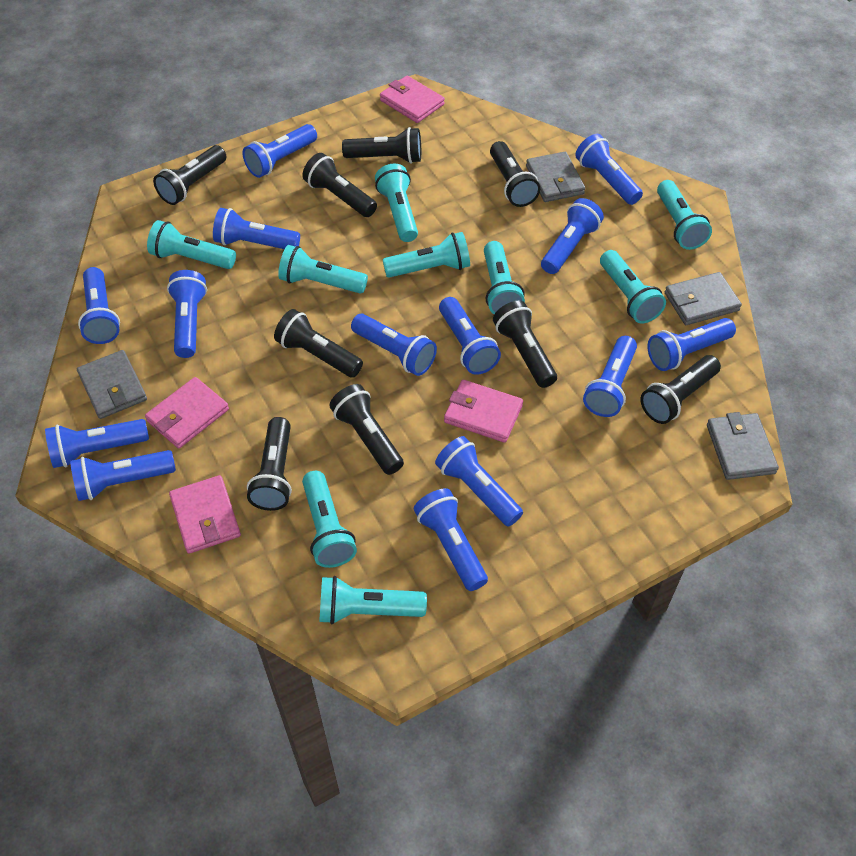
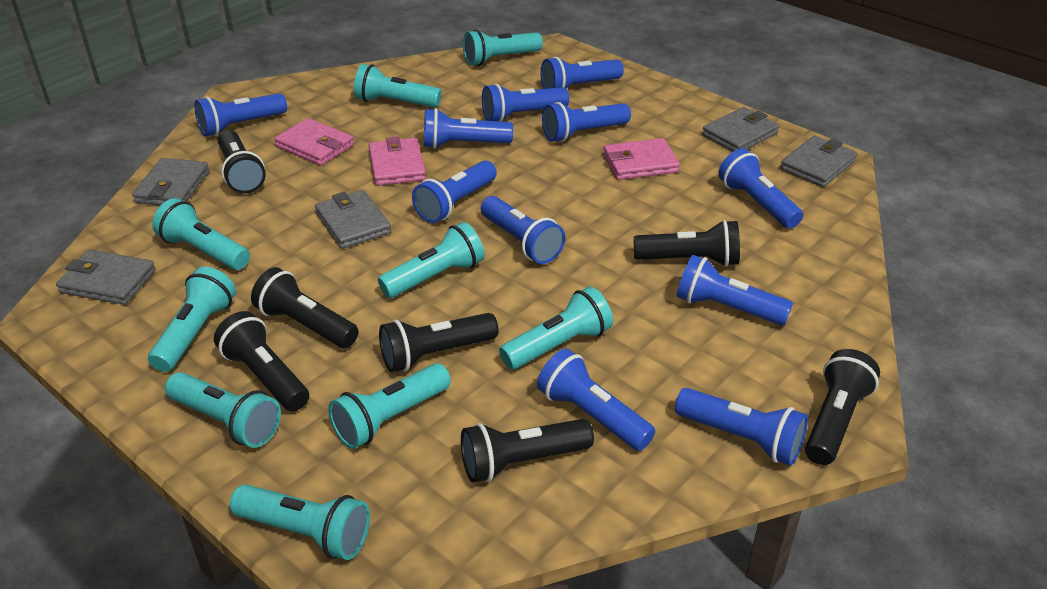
black flashlight: 9 -> 7
blue flashlight: 14 -> 11
grey wallet: 4 -> 5
pink wallet: 4 -> 3

